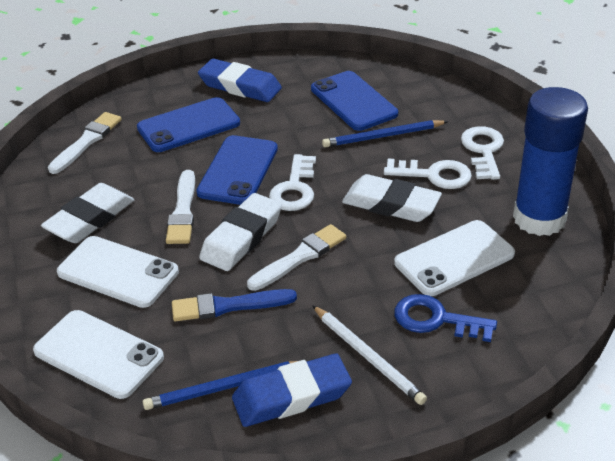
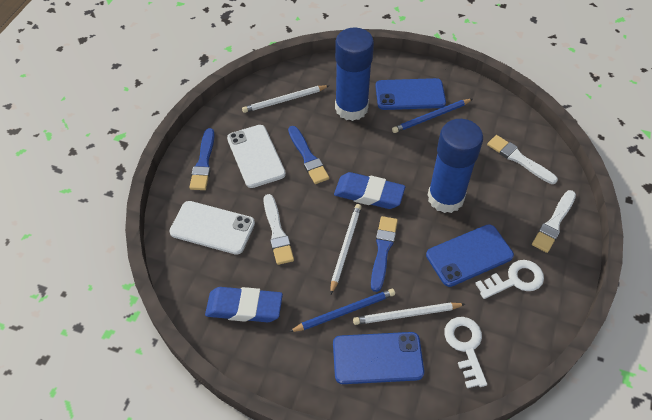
blue brush: 1 -> 3
blue glue stick: 1 -> 2
blue key: 1 -> 0
white eraser: 3 -> 0
white key: 3 -> 2
white pencil: 1 -> 3
white phone: 3 -> 2

